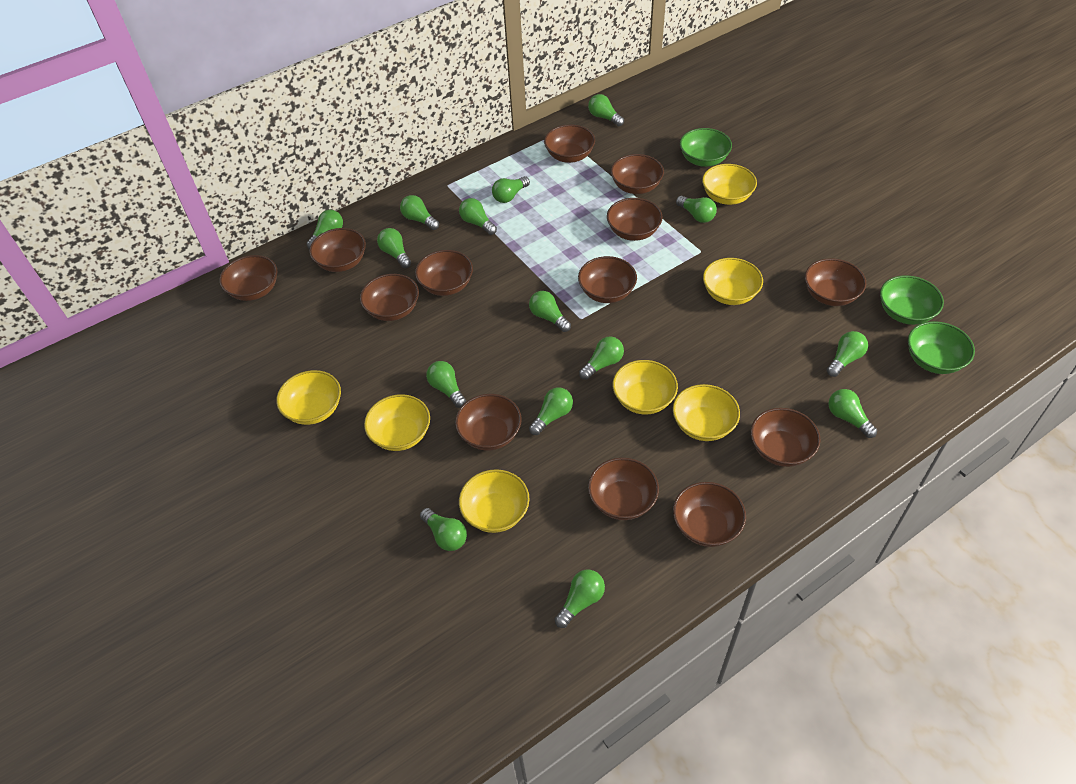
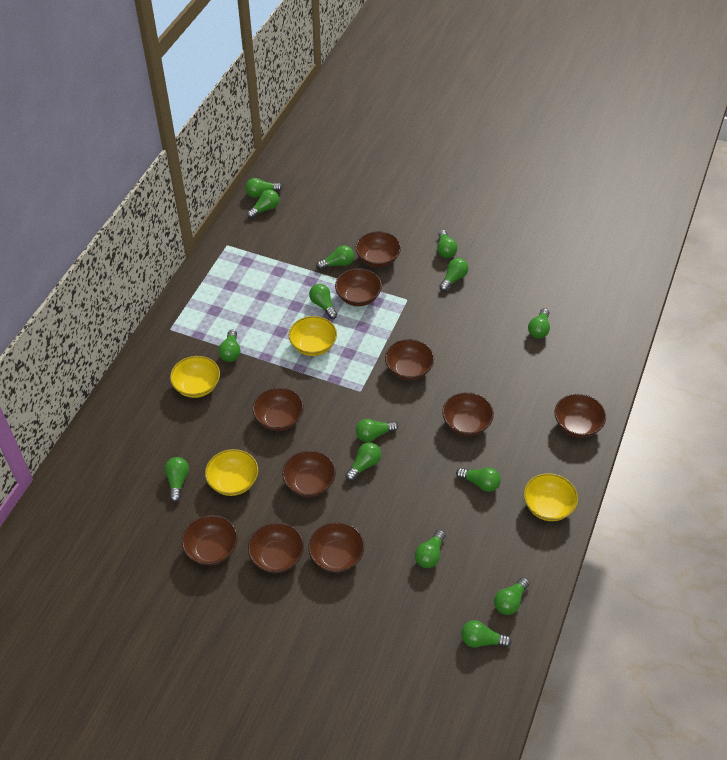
brown bowl: 13 -> 10
green bowl: 3 -> 0
yellow bowl: 7 -> 4

